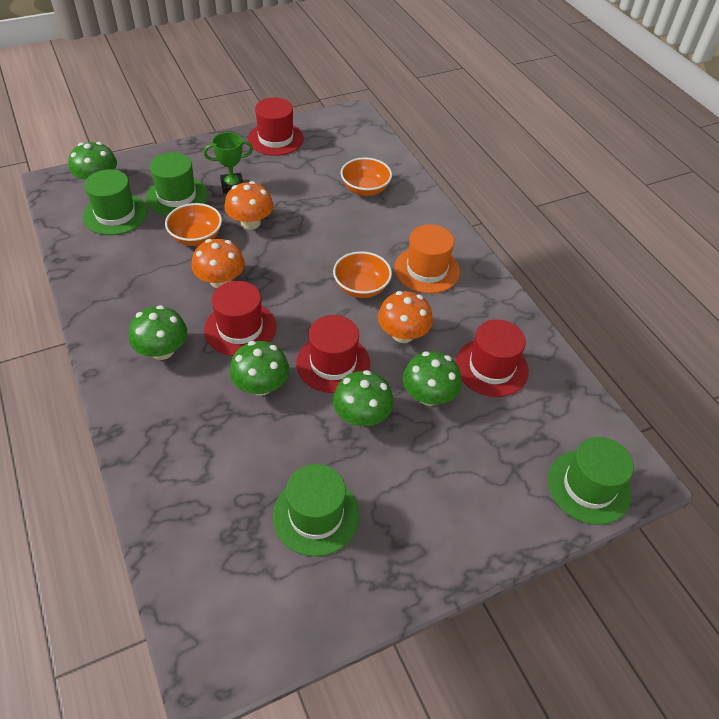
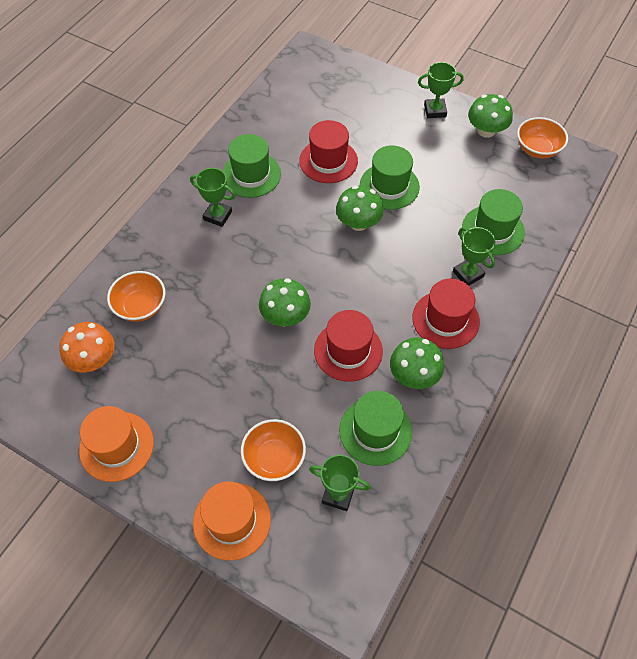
green mushroom: 5 -> 4
green trophy: 1 -> 4
orange hat: 1 -> 2
orange mushroom: 3 -> 1
red hat: 4 -> 3

